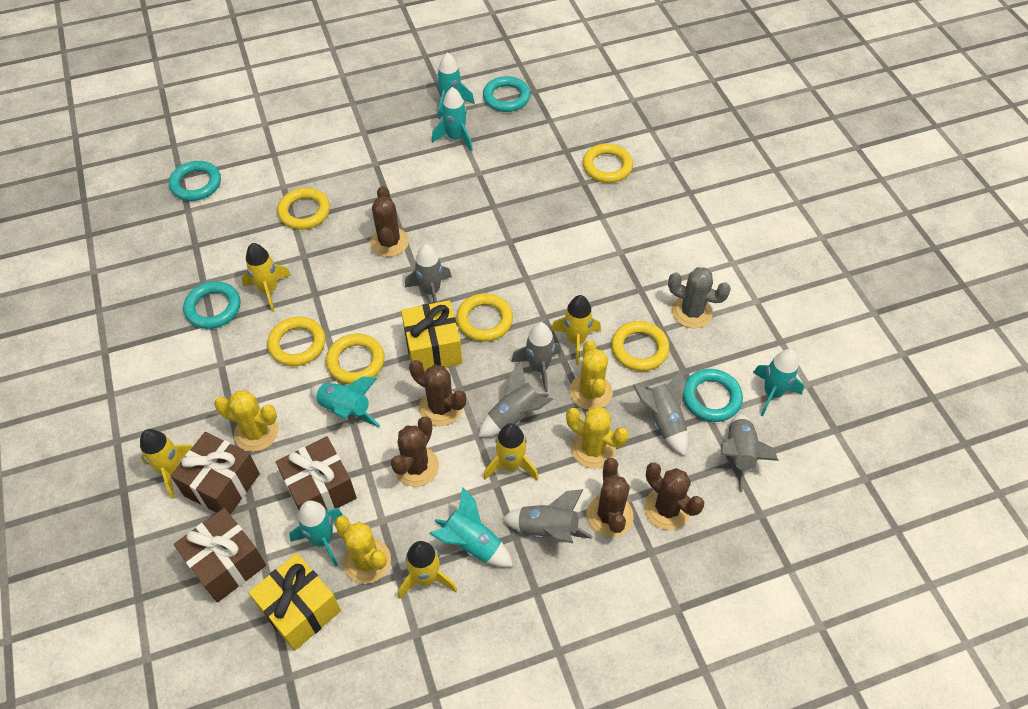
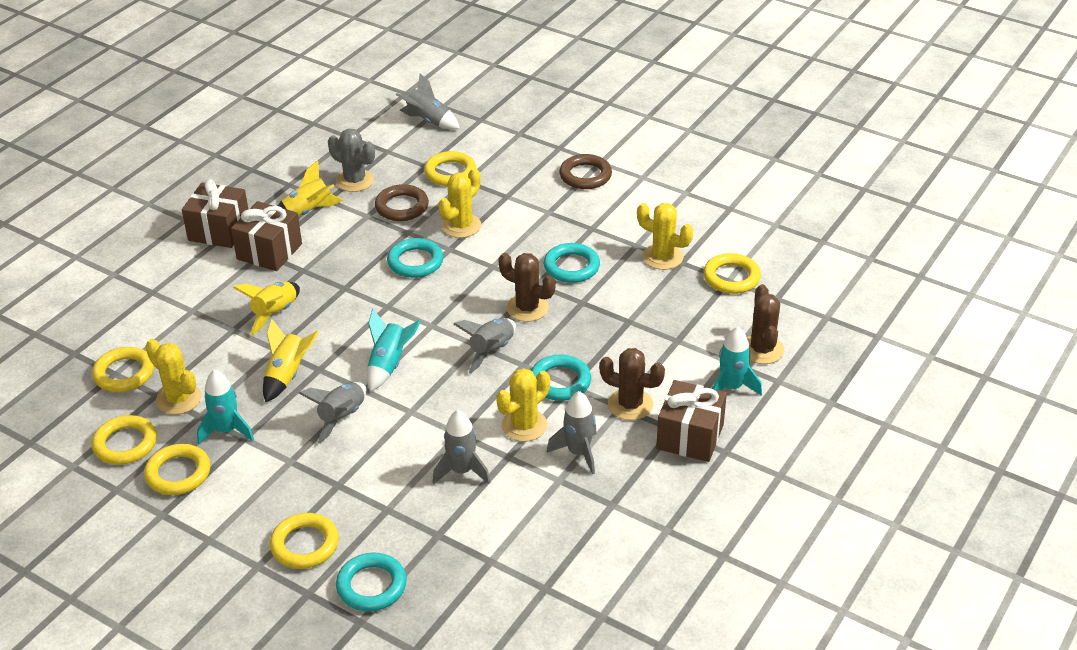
brown cactus: 5 -> 3
brown ring: 0 -> 2
grey rocket: 6 -> 5
turquoise rocket: 6 -> 3
yellow gift: 2 -> 0
yellow rocket: 5 -> 3

